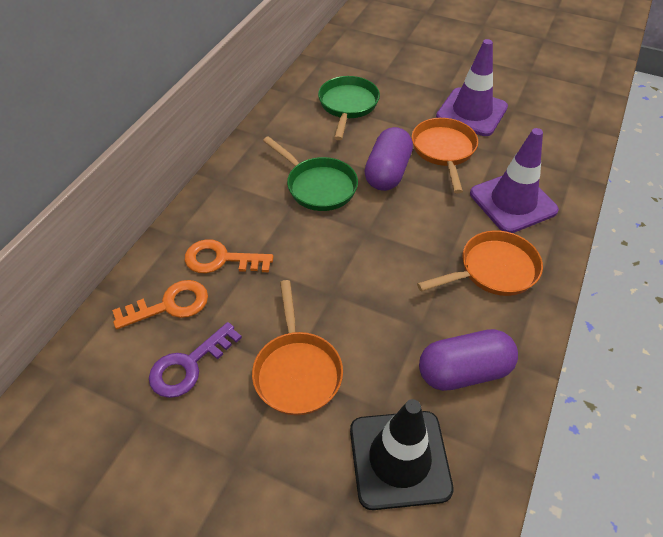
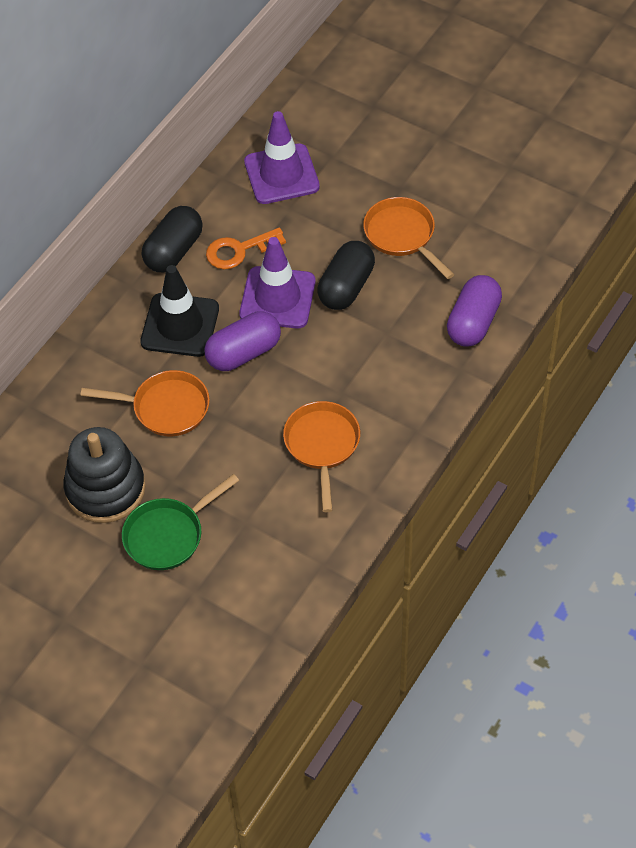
black capsule: 0 -> 2
black stacking toy: 0 -> 1
green pan: 2 -> 1
orange key: 2 -> 1
purple key: 1 -> 0

